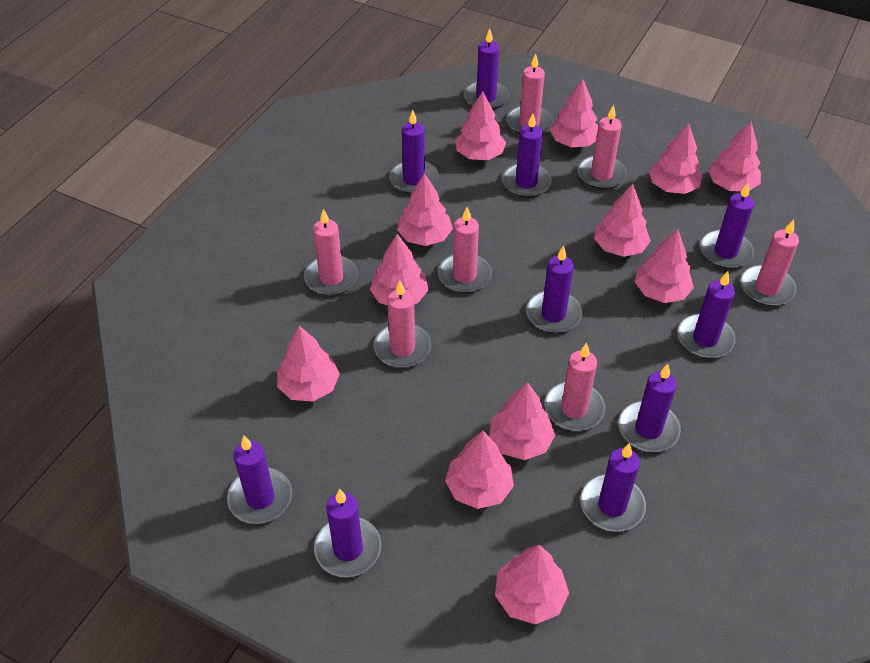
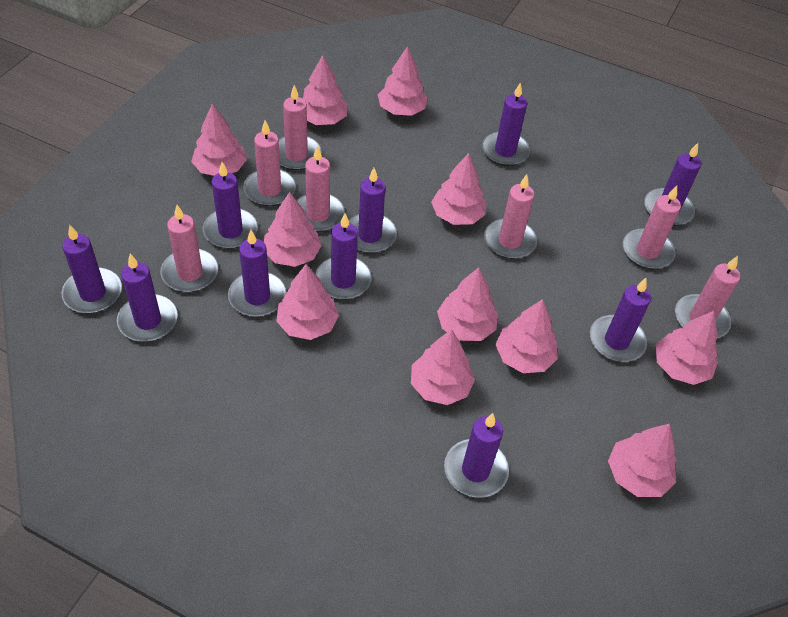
pink tree: 12 -> 11

